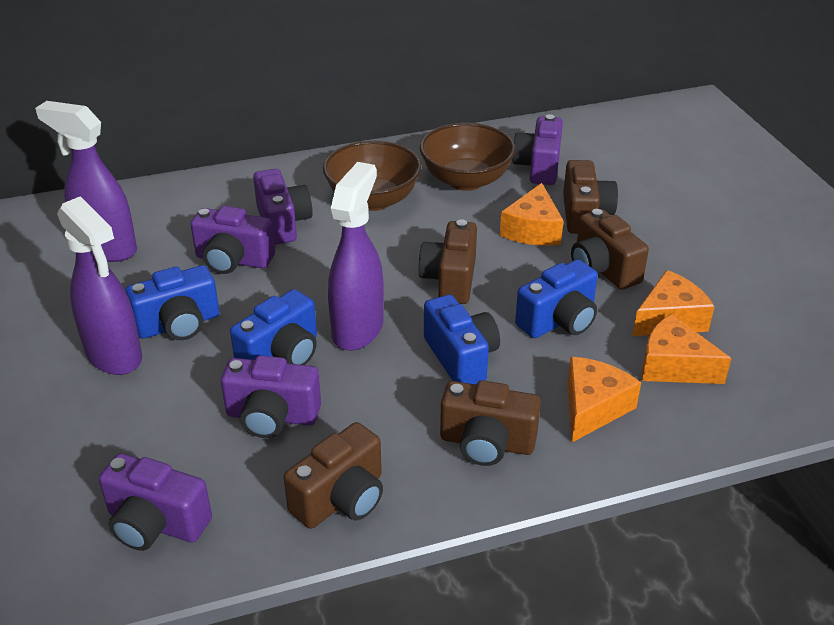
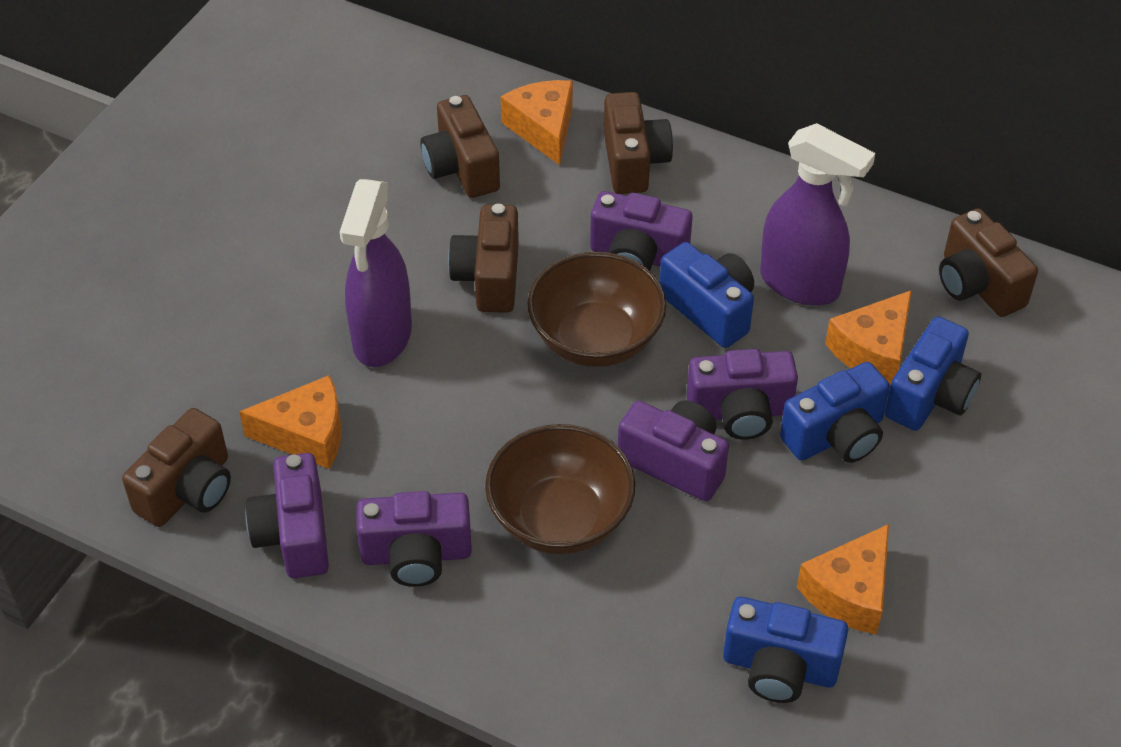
purple spray bottle: 3 -> 2

